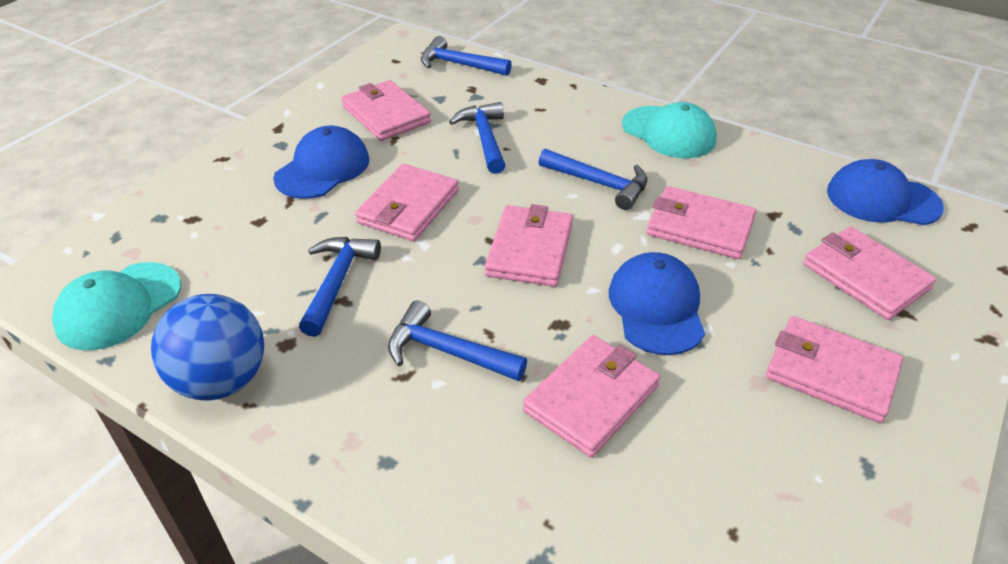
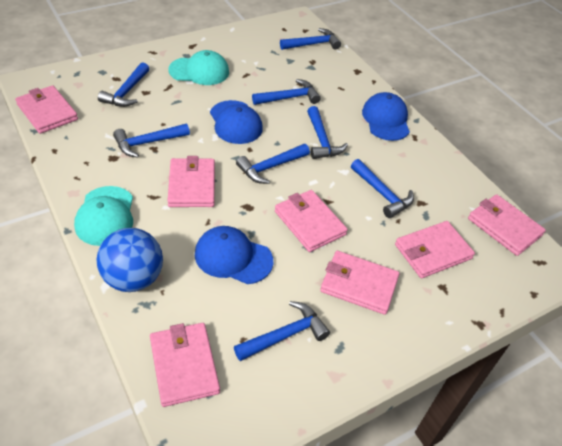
blue hammer: 5 -> 8

